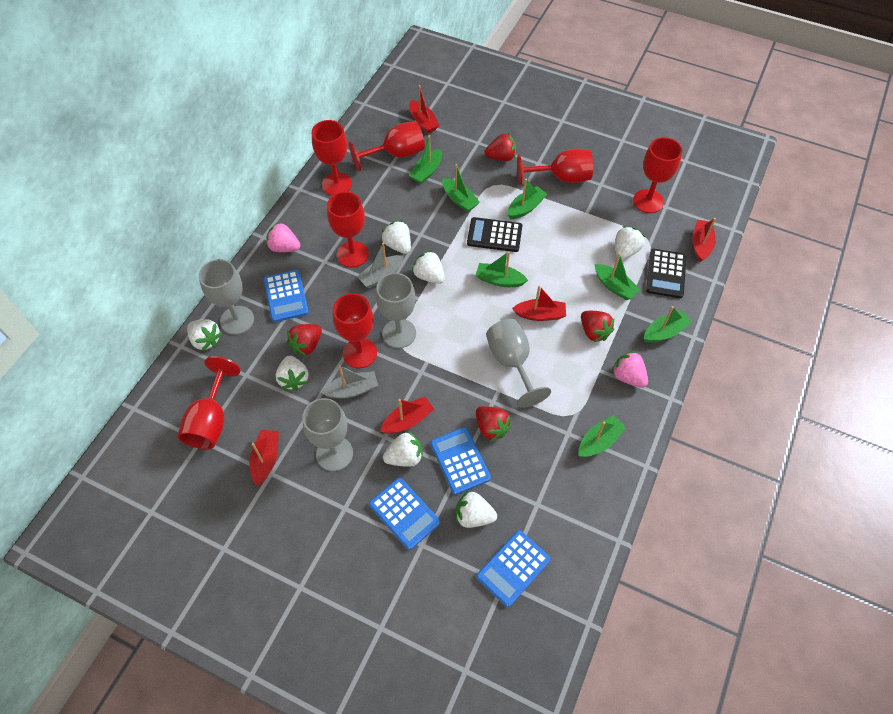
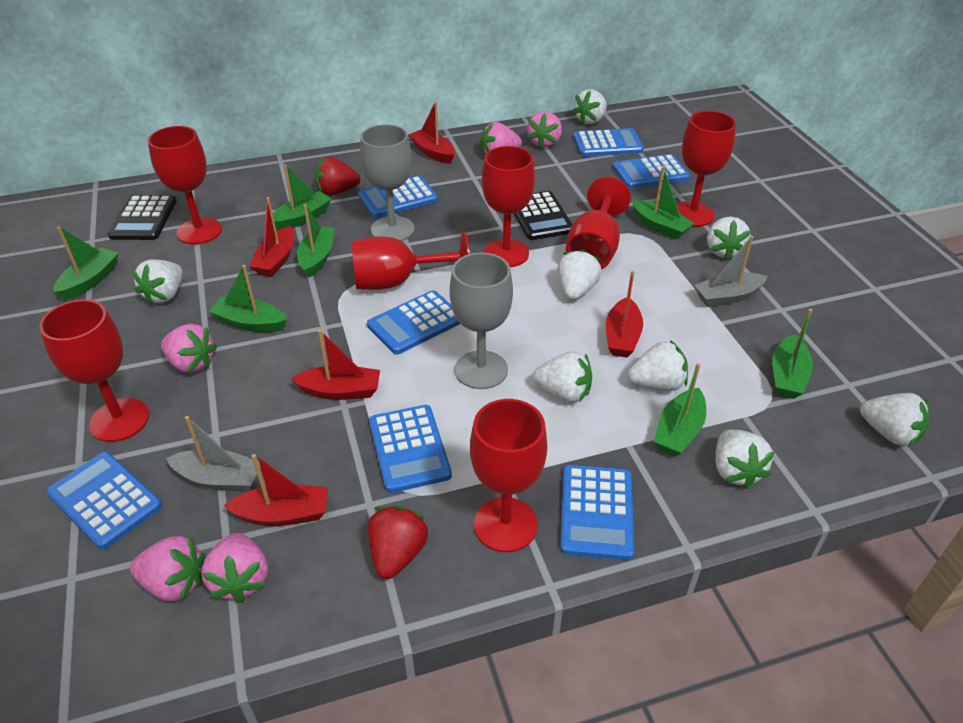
blue calculator: 4 -> 7
grey goblet: 4 -> 2
pink strawberry: 2 -> 5
red strawberry: 4 -> 2
white strawberry: 7 -> 8

